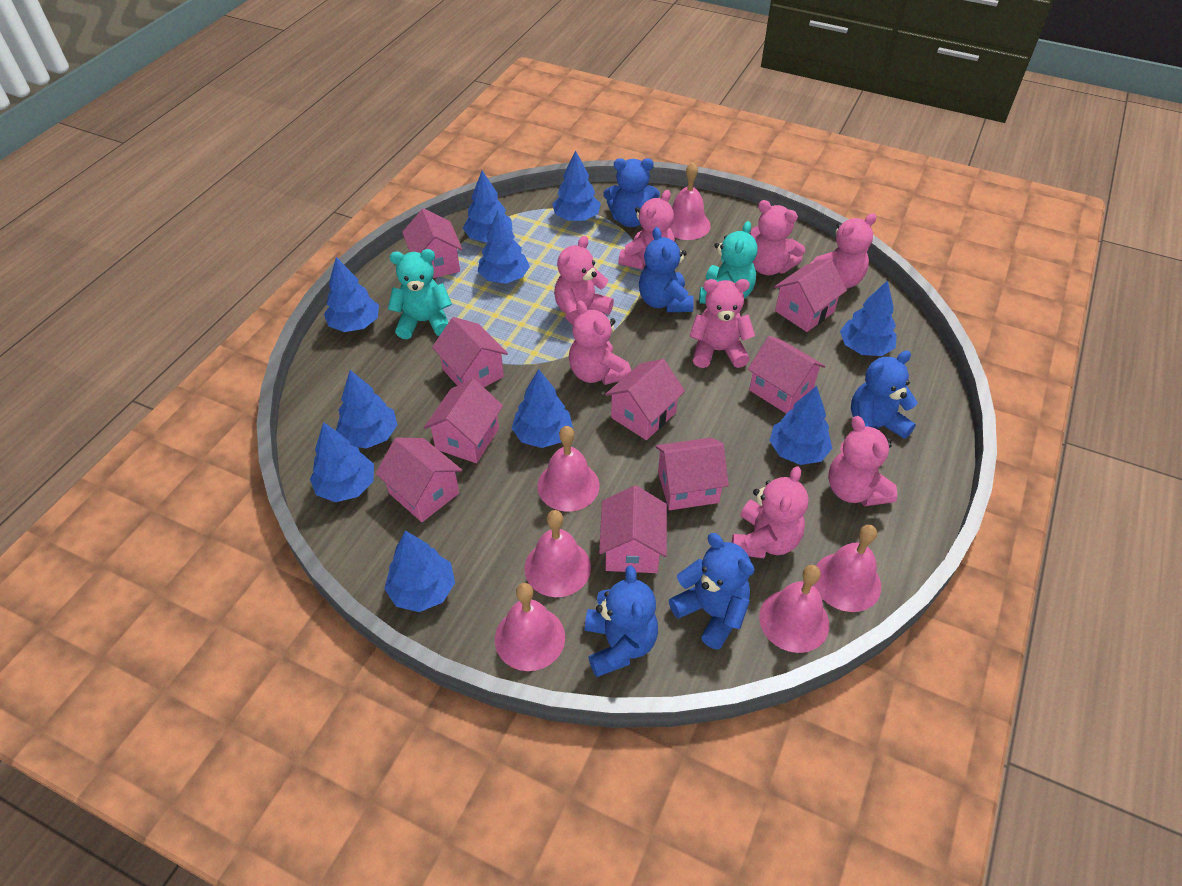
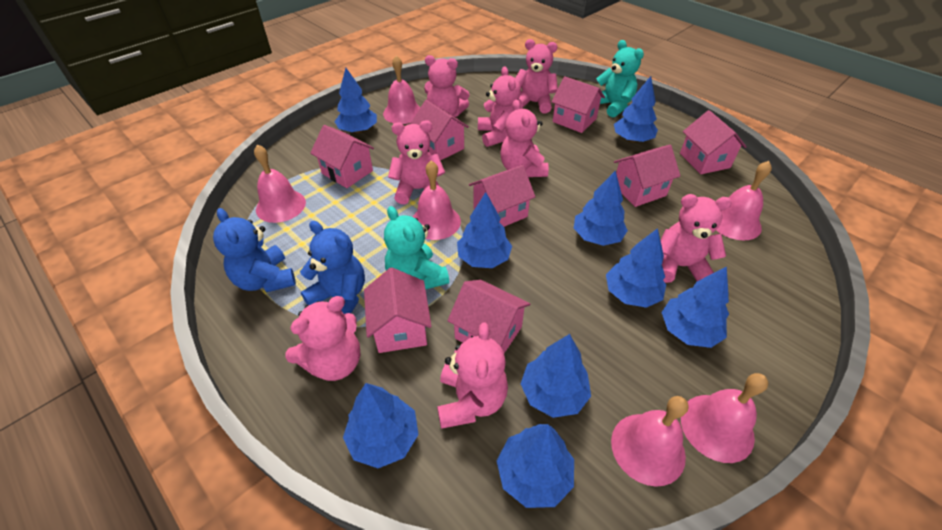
blue teddy bear: 5 -> 2
blue tree: 10 -> 9
pink house: 9 -> 8

